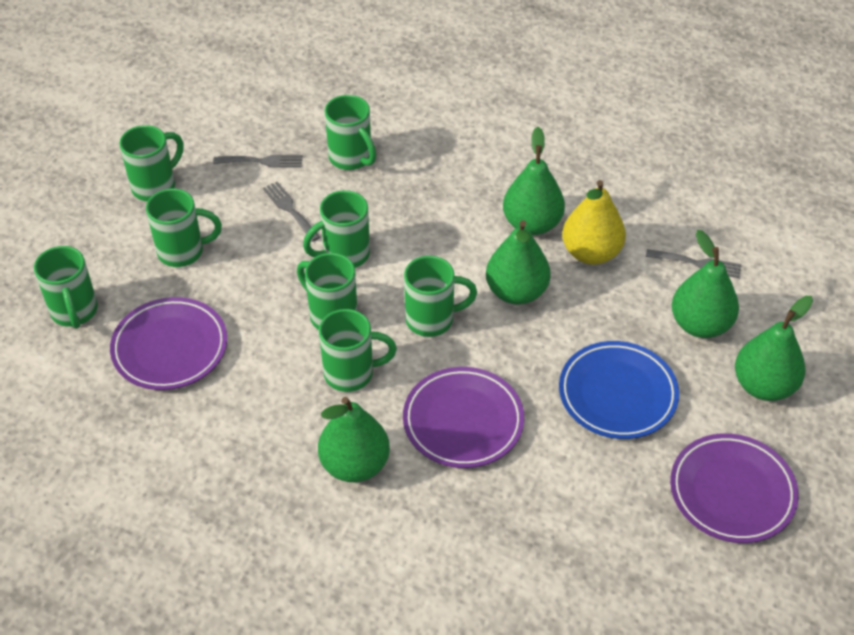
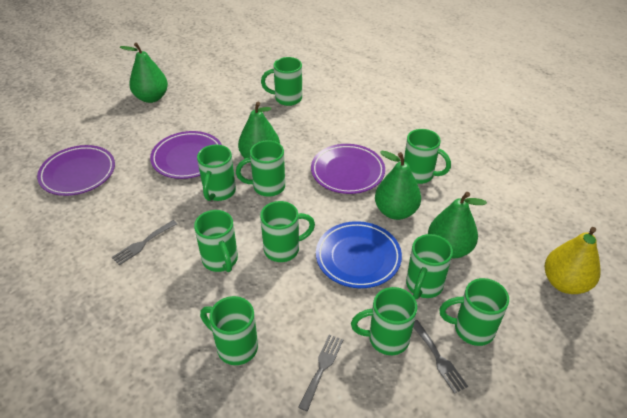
green mug: 8 -> 10
green pear: 5 -> 4

